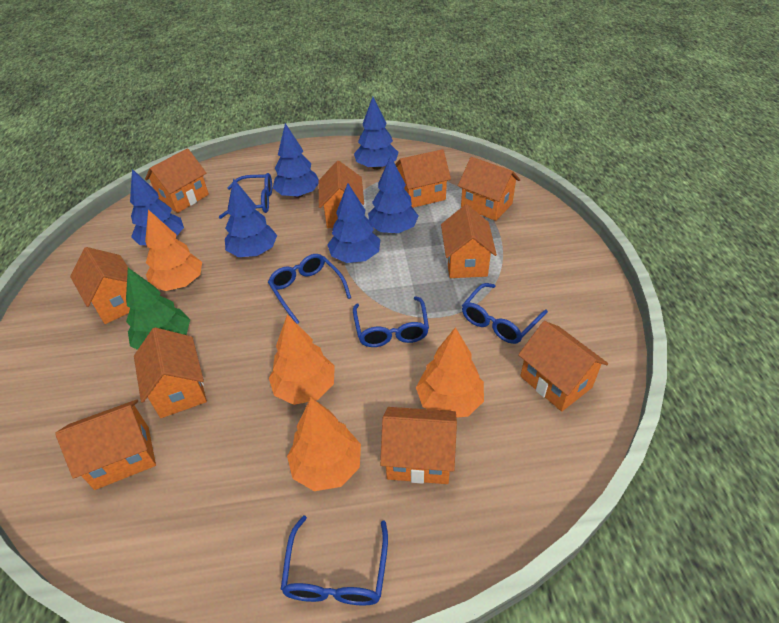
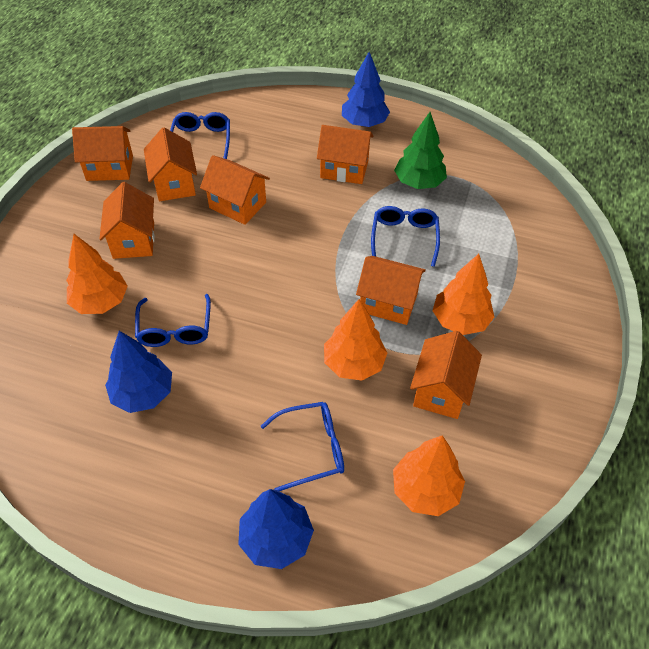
blue glasses: 5 -> 4
blue tree: 6 -> 3
orange house: 10 -> 7

